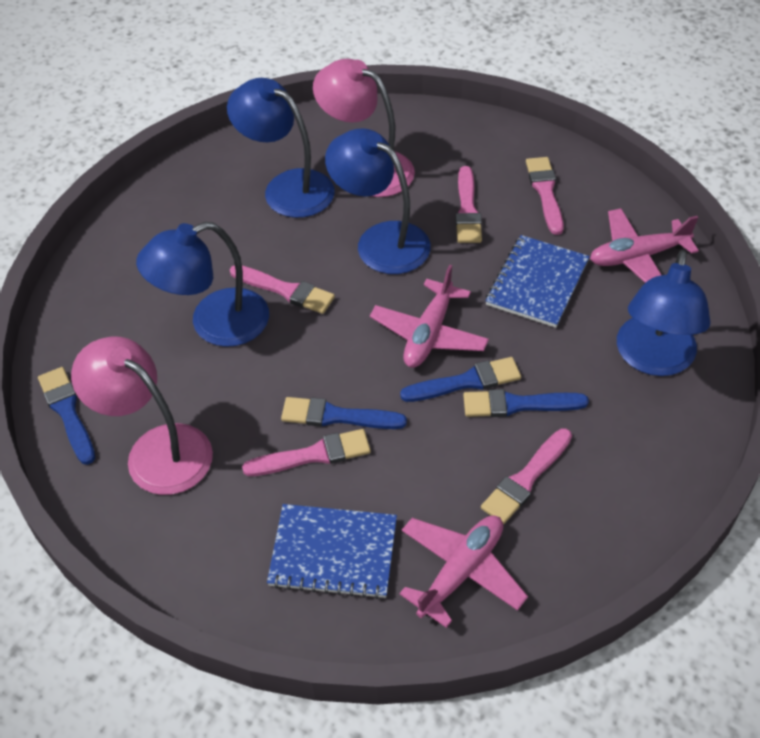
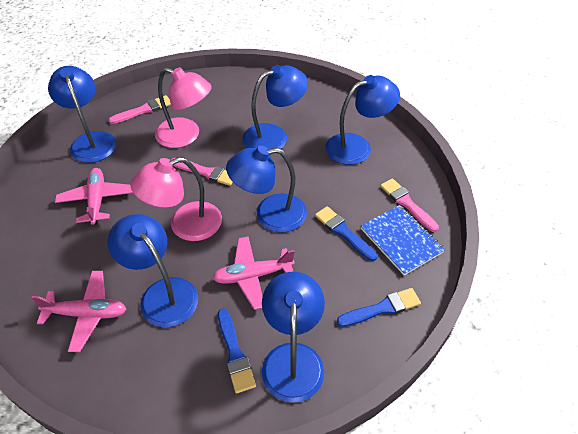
blue brush: 4 -> 3
blue lamp: 4 -> 6
blue notebook: 2 -> 1
pink brush: 5 -> 3

